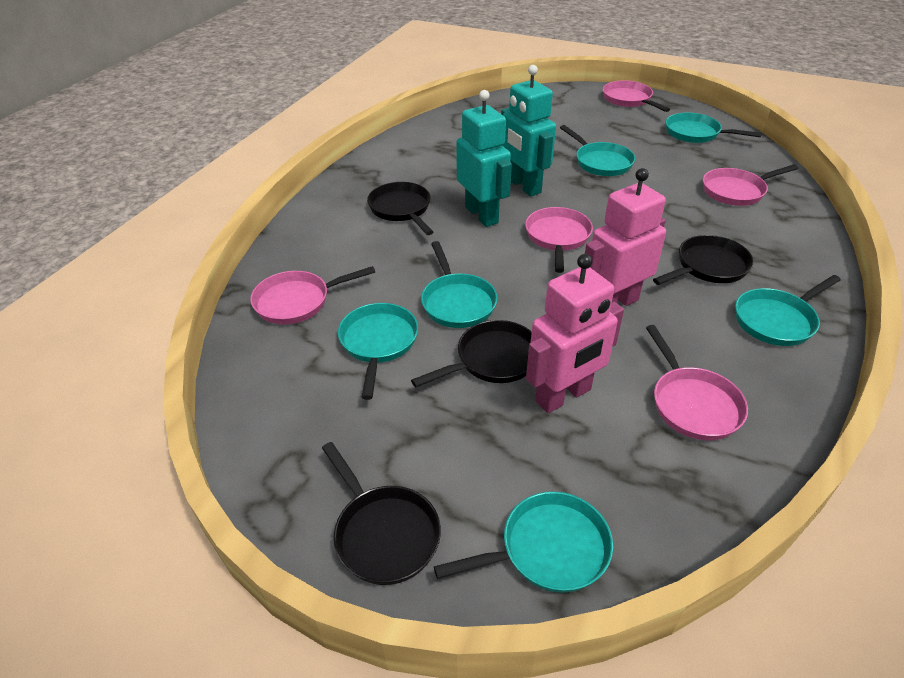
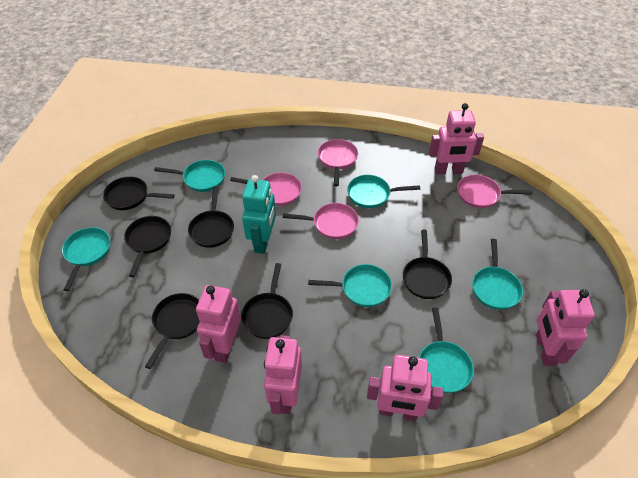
black pan: 4 -> 6
pink pan: 5 -> 4
pink robot: 2 -> 5
turquoise robot: 2 -> 1

